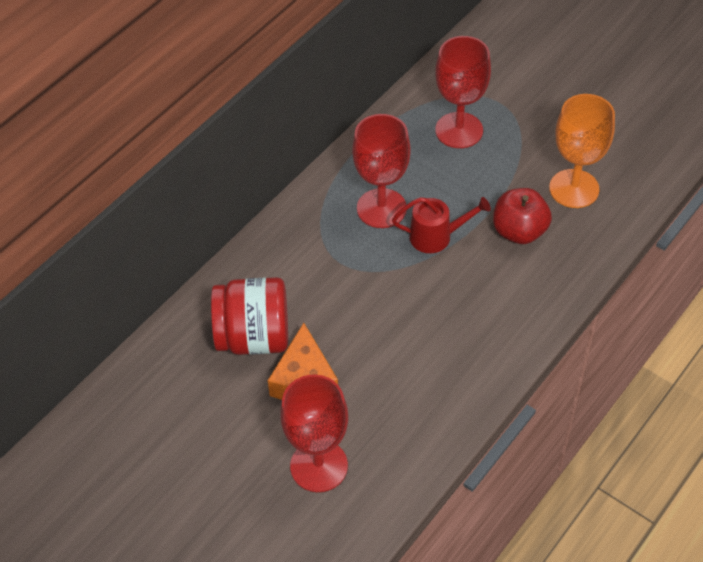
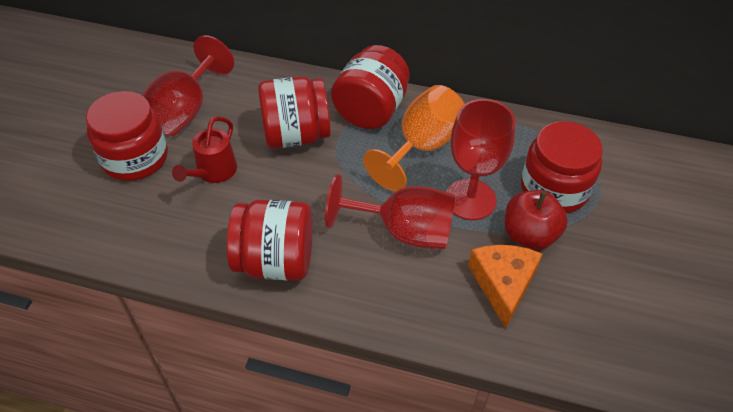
red jar: 1 -> 5

